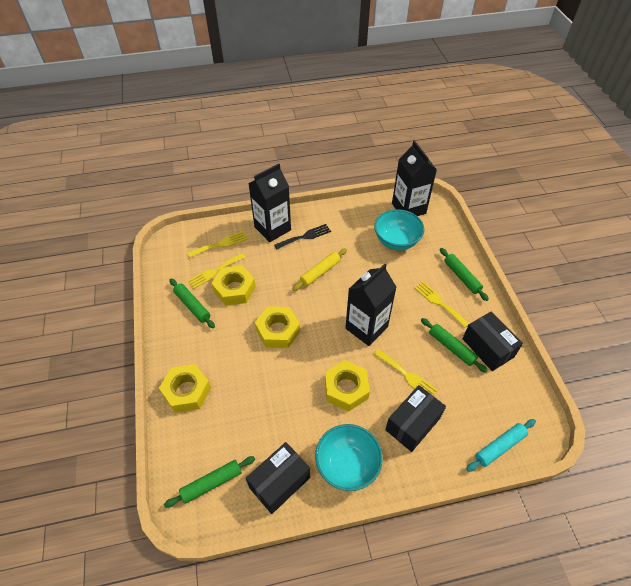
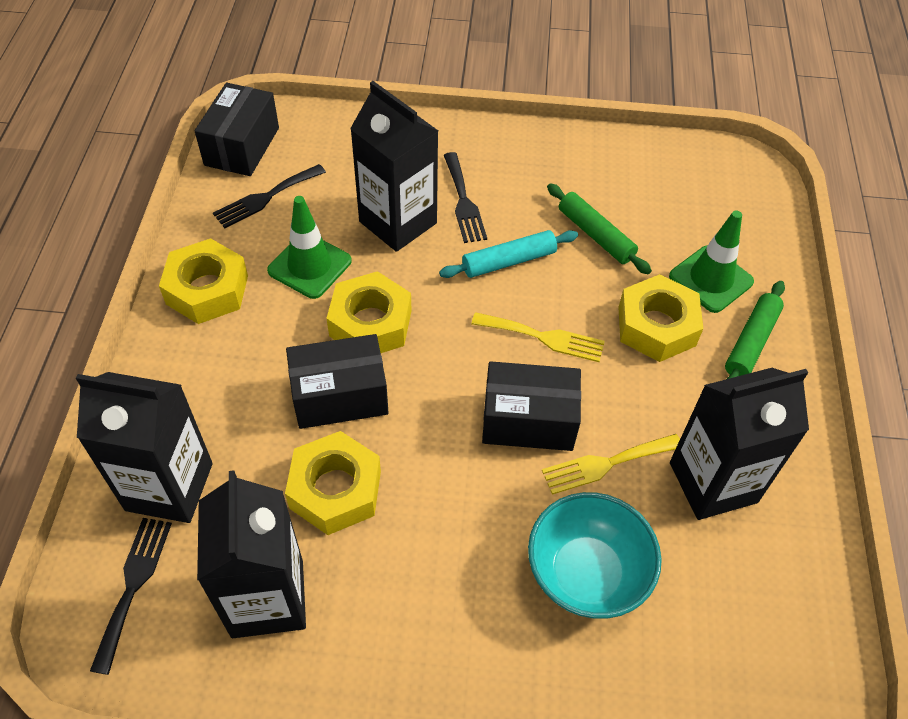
black carton: 3 -> 4
black fork: 1 -> 3
green rolling pin: 4 -> 2
green traffic cone: 0 -> 2
turquoise bowl: 2 -> 1
yellow fork: 4 -> 2
yellow rolling pin: 1 -> 0

